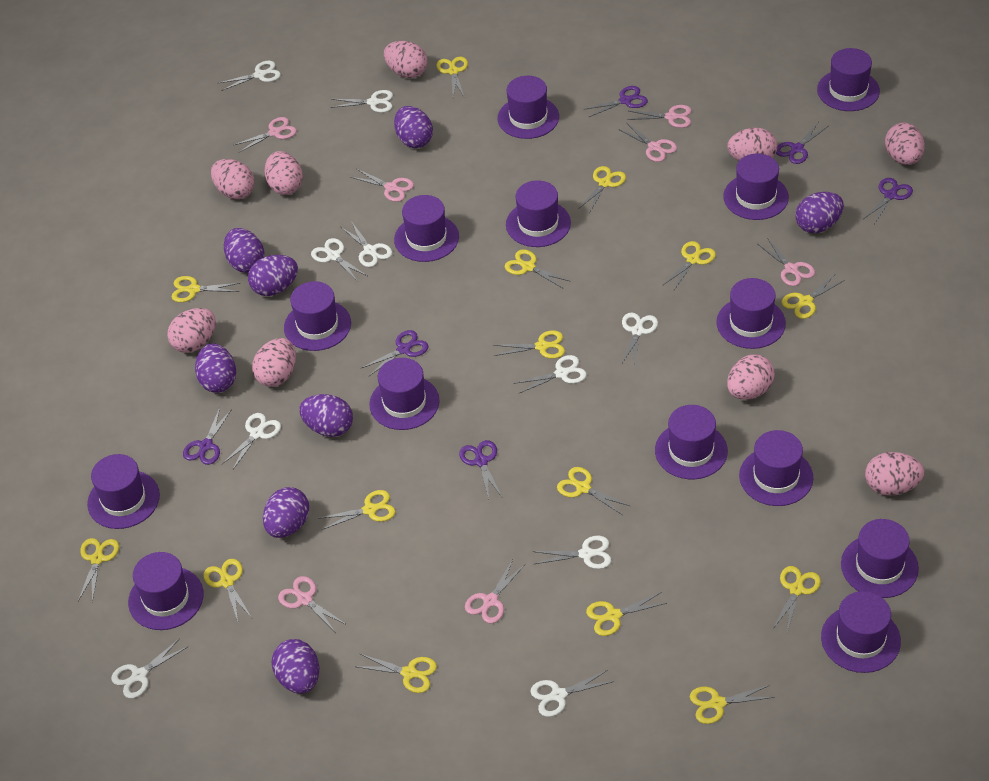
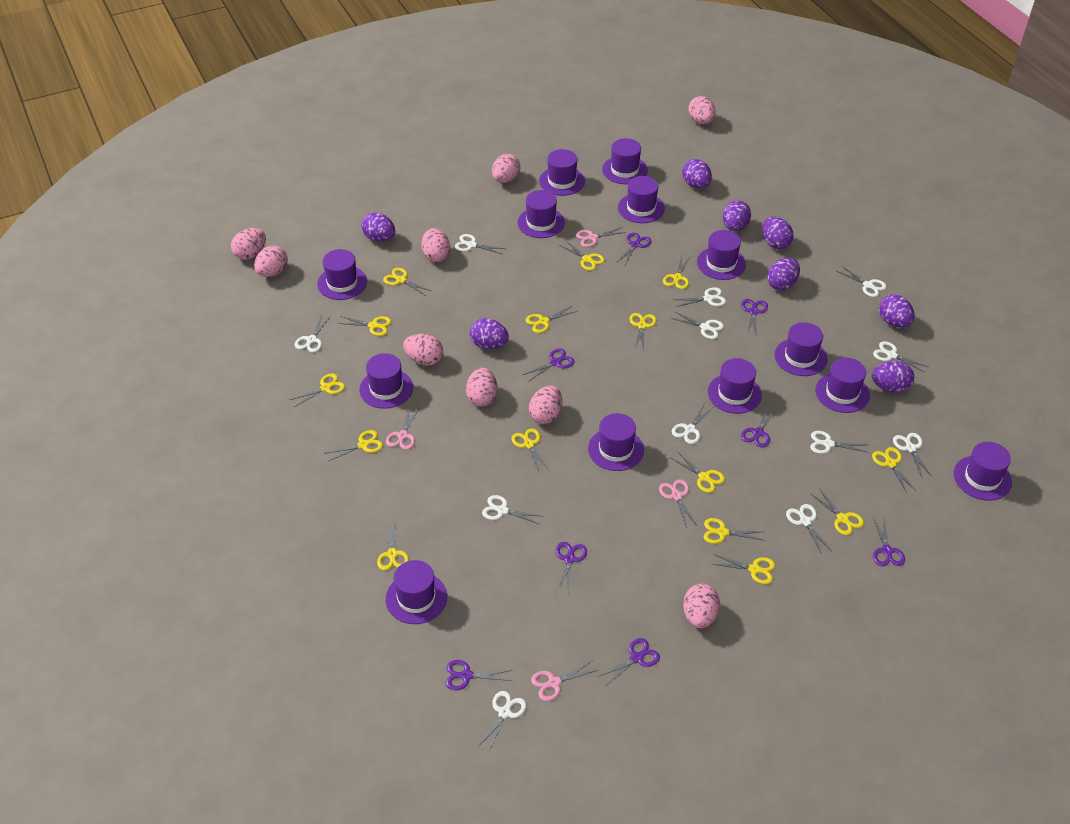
pink scissors: 7 -> 4
purple hat: 14 -> 13
purple scissors: 6 -> 8
white scissors: 10 -> 12

